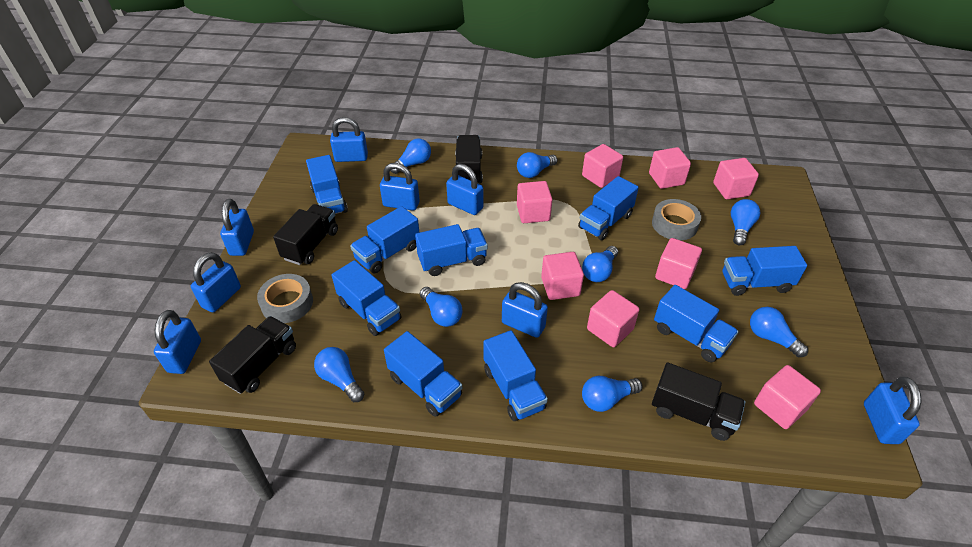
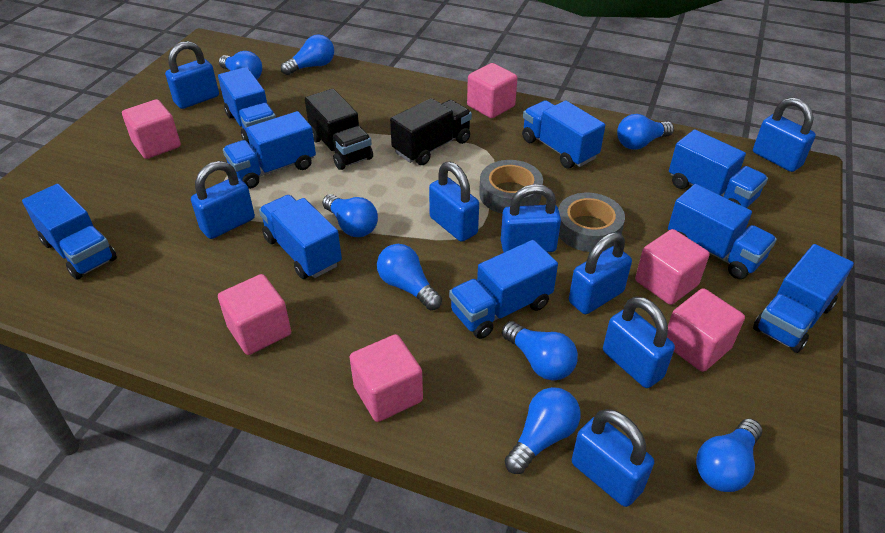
black truck: 4 -> 2
pink cube: 8 -> 6

